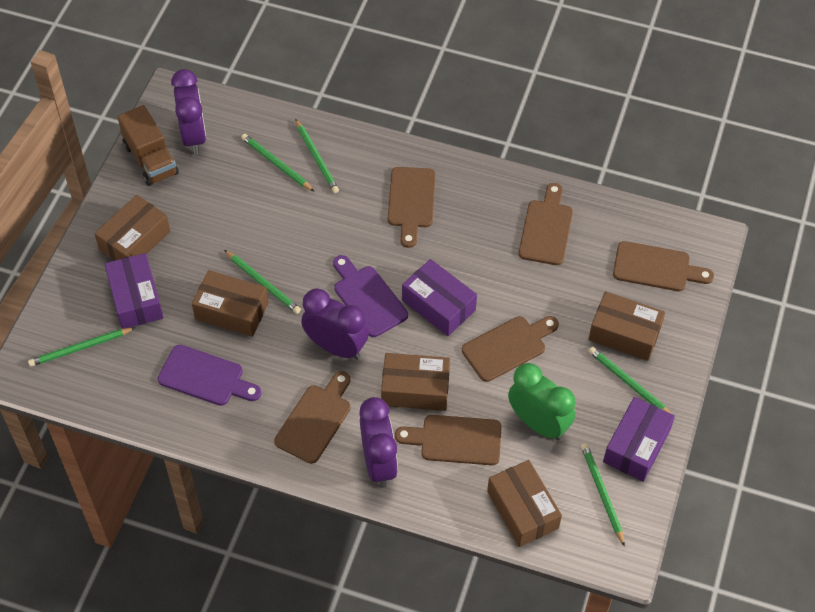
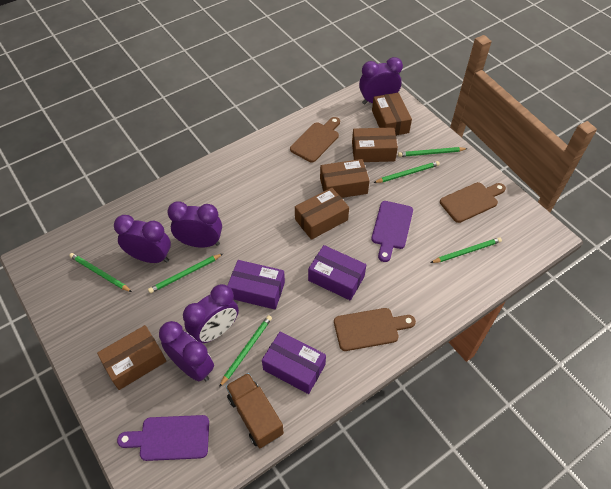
brown cutting board: 6 -> 3
green clock: 1 -> 0
purple clock: 3 -> 5

